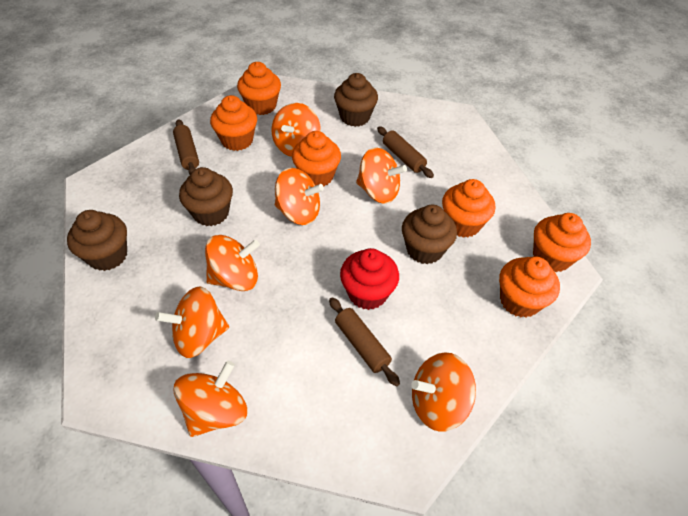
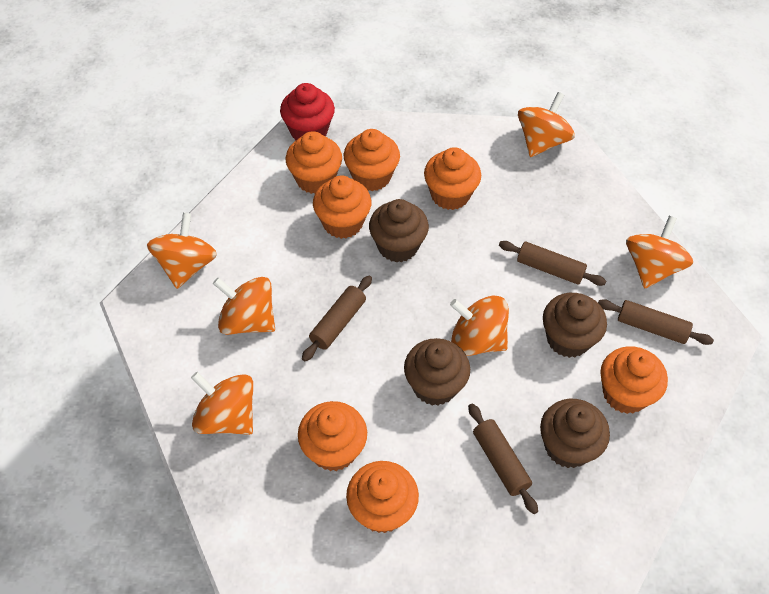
brown rolling pin: 3 -> 4
orange cupcake: 6 -> 7
orange spinning top: 7 -> 6

